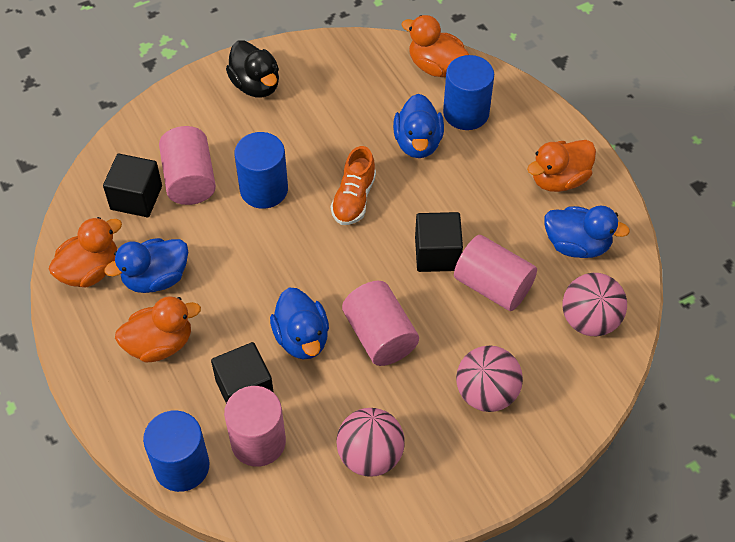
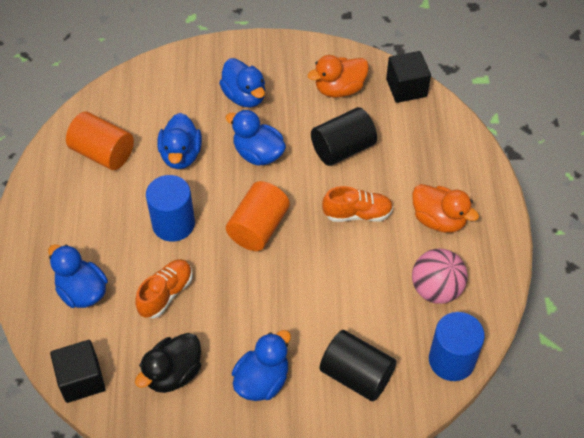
black cube: 3 -> 2
black cylinder: 0 -> 2
blue cylinder: 3 -> 2
blue duck: 4 -> 5
orange cylinder: 0 -> 2
orange duck: 4 -> 2
orange shoe: 1 -> 2
pink ball: 3 -> 1
pink cylinder: 4 -> 0

